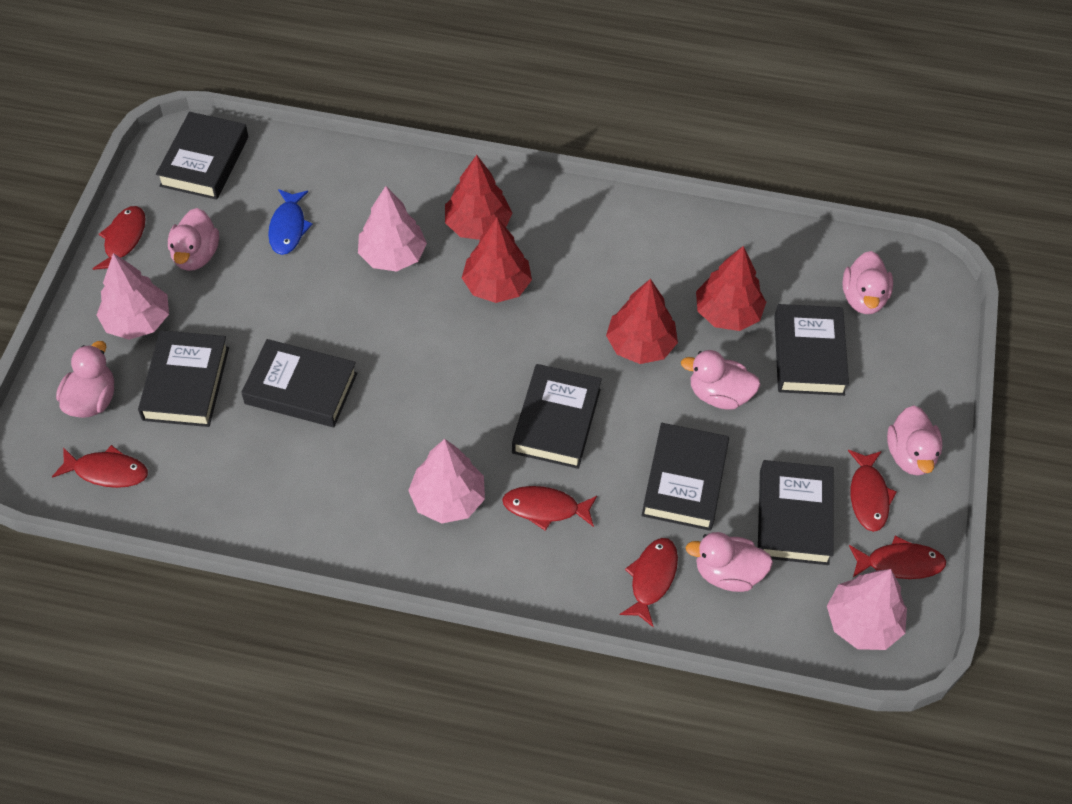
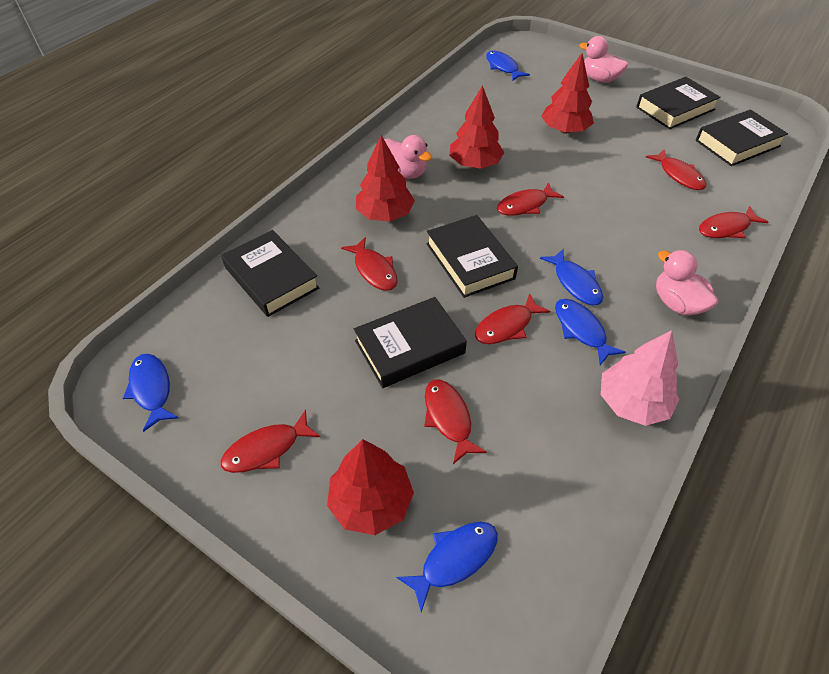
black book: 7 -> 5
blue fish: 1 -> 5
pink duck: 6 -> 3
pink tree: 4 -> 1
red fish: 6 -> 7

